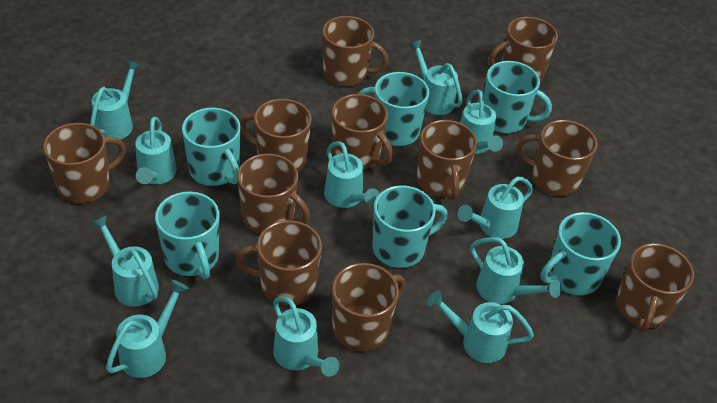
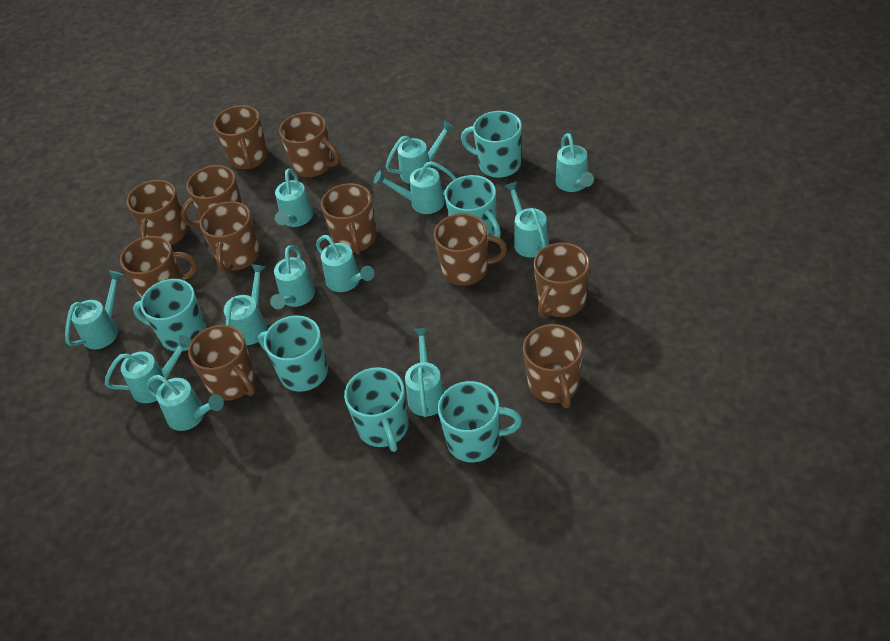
turquoise watering can: 11 -> 12

